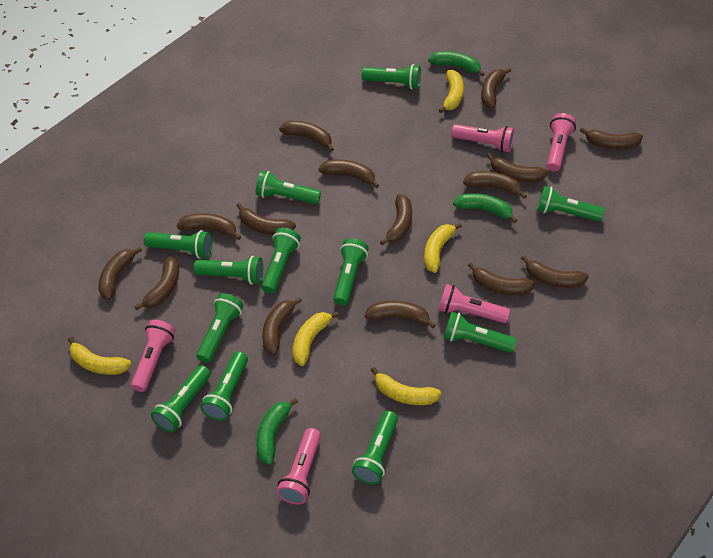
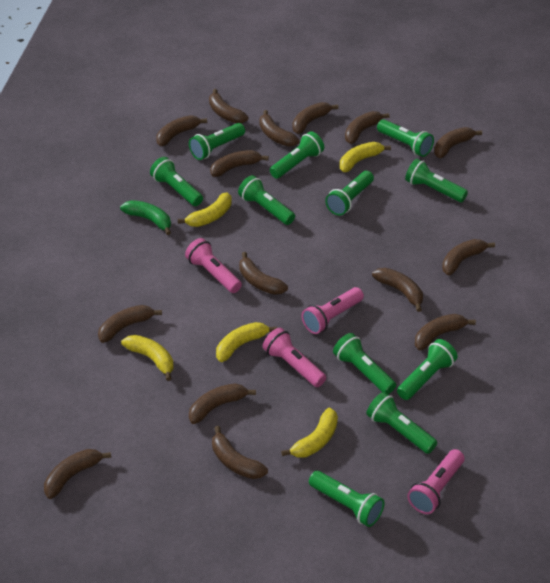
green banana: 3 -> 1
green flashlight: 12 -> 11
pink flashlight: 5 -> 4

